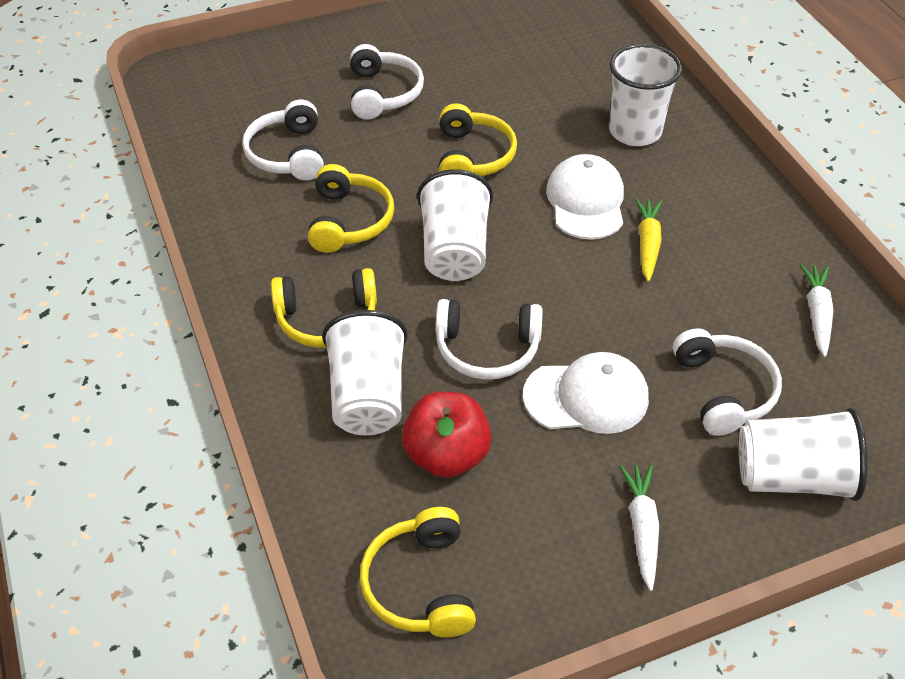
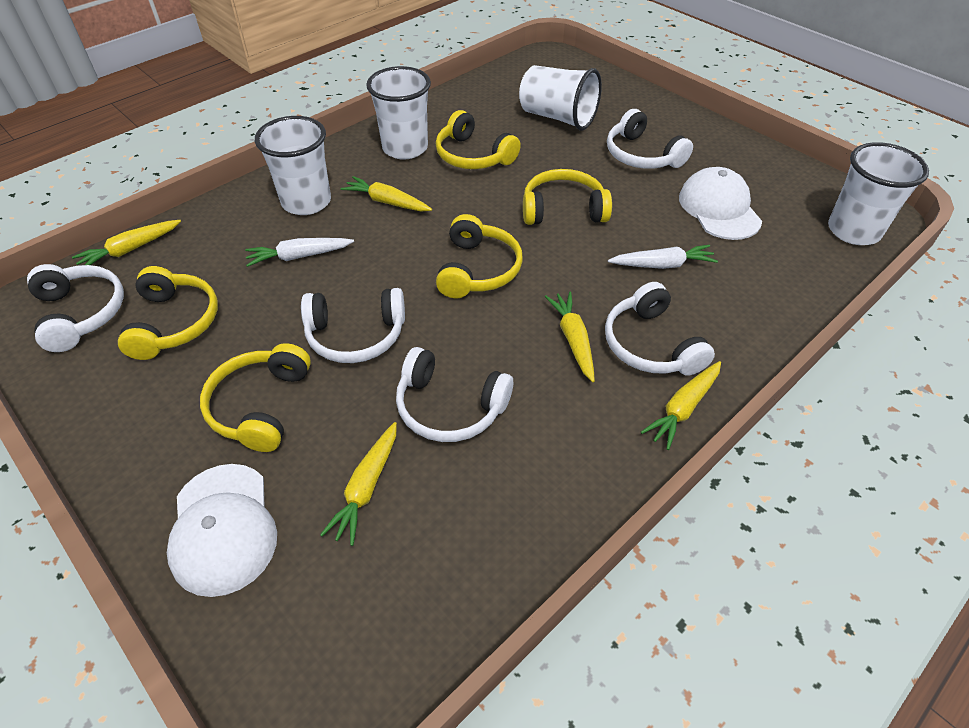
red apple: 1 -> 0
white headphones: 4 -> 5
yellow carrot: 1 -> 5
yellow headphones: 4 -> 5

